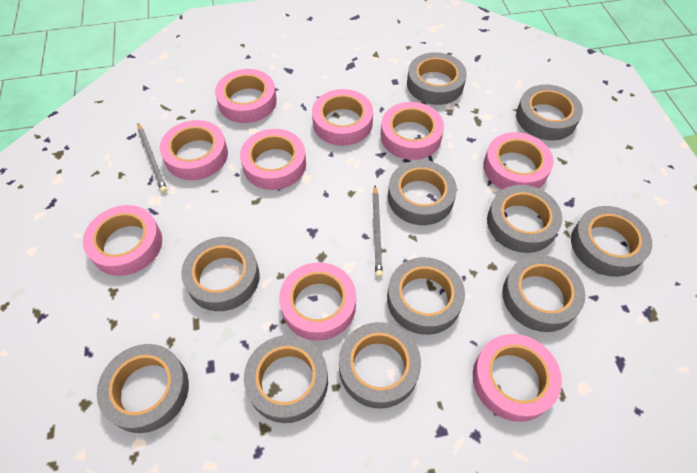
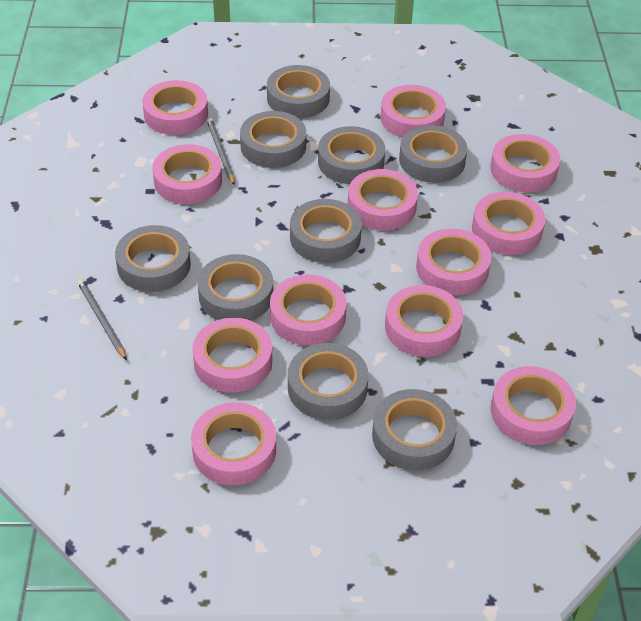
grey tape: 11 -> 9
pink tape: 9 -> 12

